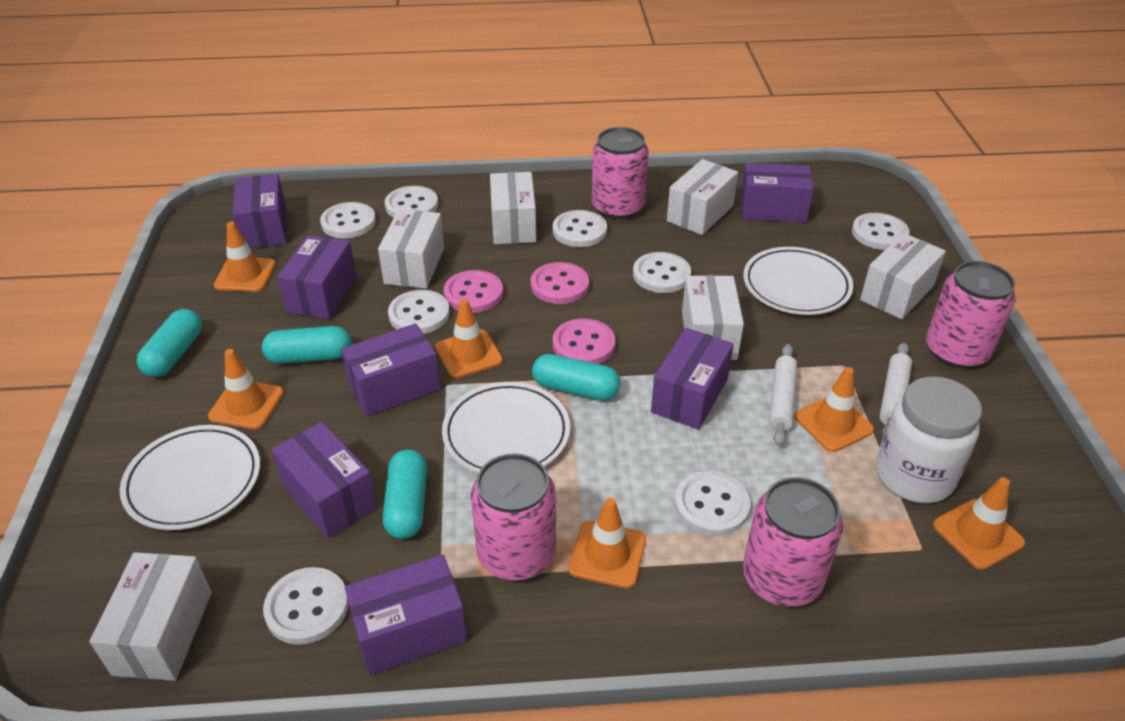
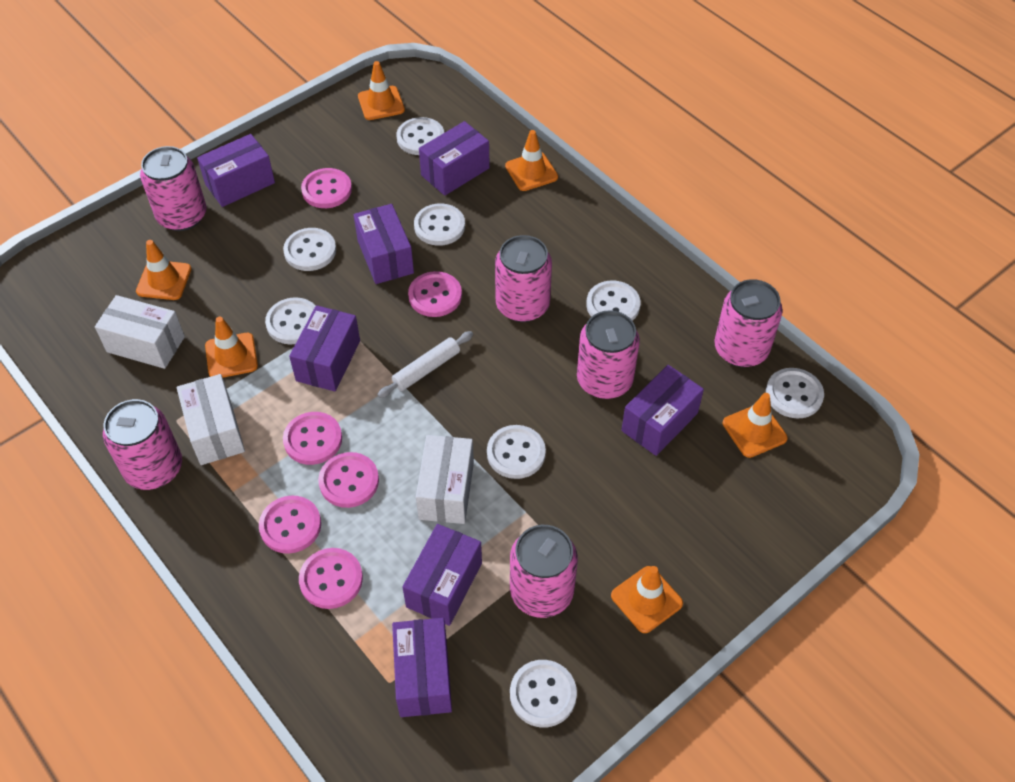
pink button: 3 -> 6
pink can: 4 -> 6
turquoise capsule: 4 -> 0
white box: 6 -> 3
white jar: 1 -> 0
white plate: 3 -> 0
white rolling pin: 2 -> 1

